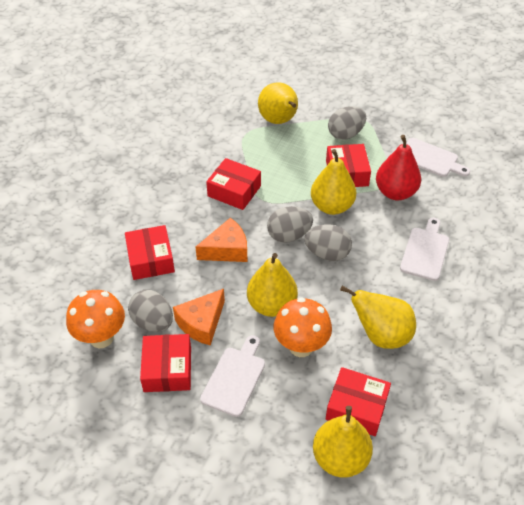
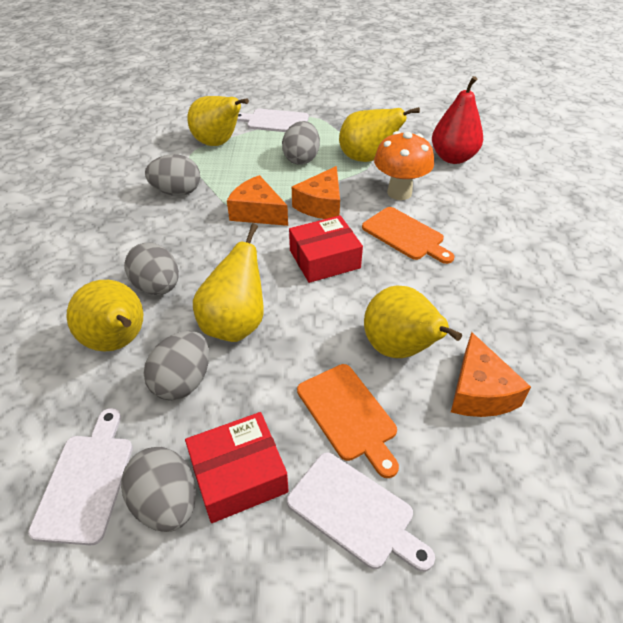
grey egg: 4 -> 5
orange cheese: 2 -> 3
orange cutting board: 0 -> 2
orange mushroom: 2 -> 1
red box: 5 -> 2

